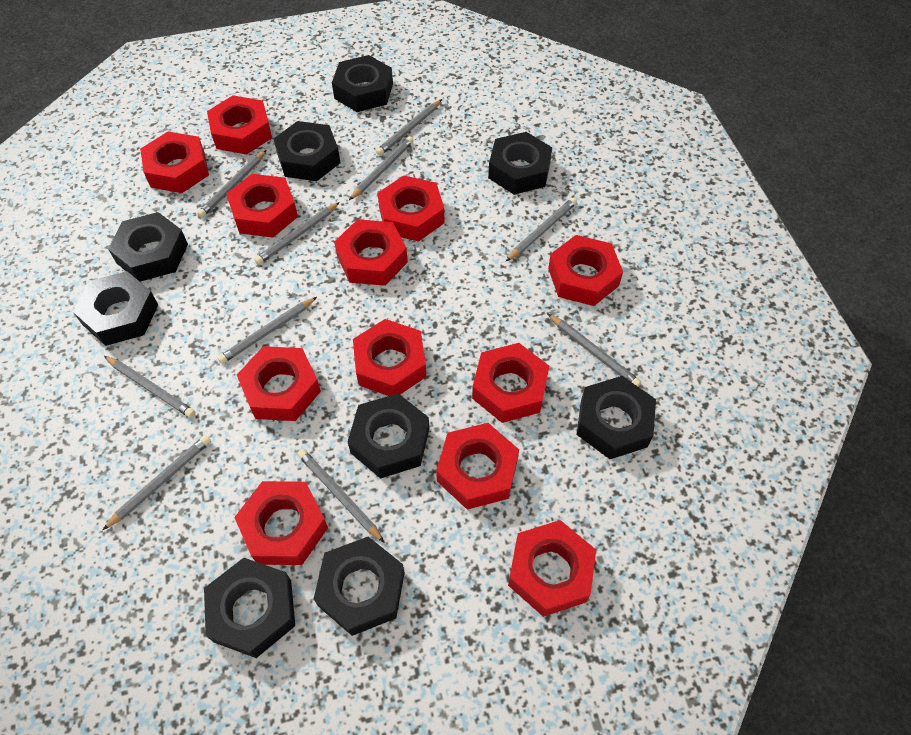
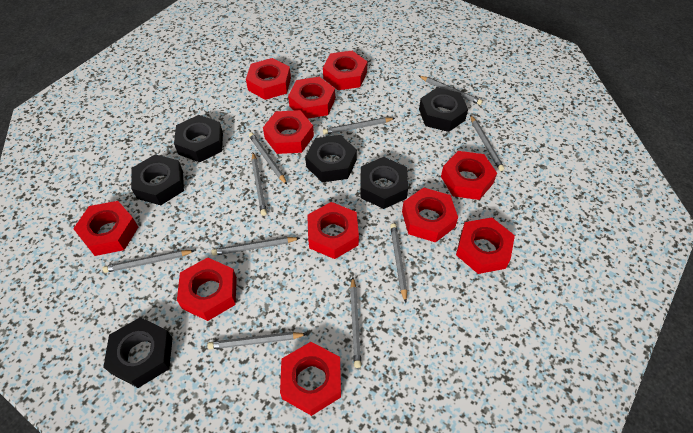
black nut: 9 -> 6
red nut: 12 -> 11

